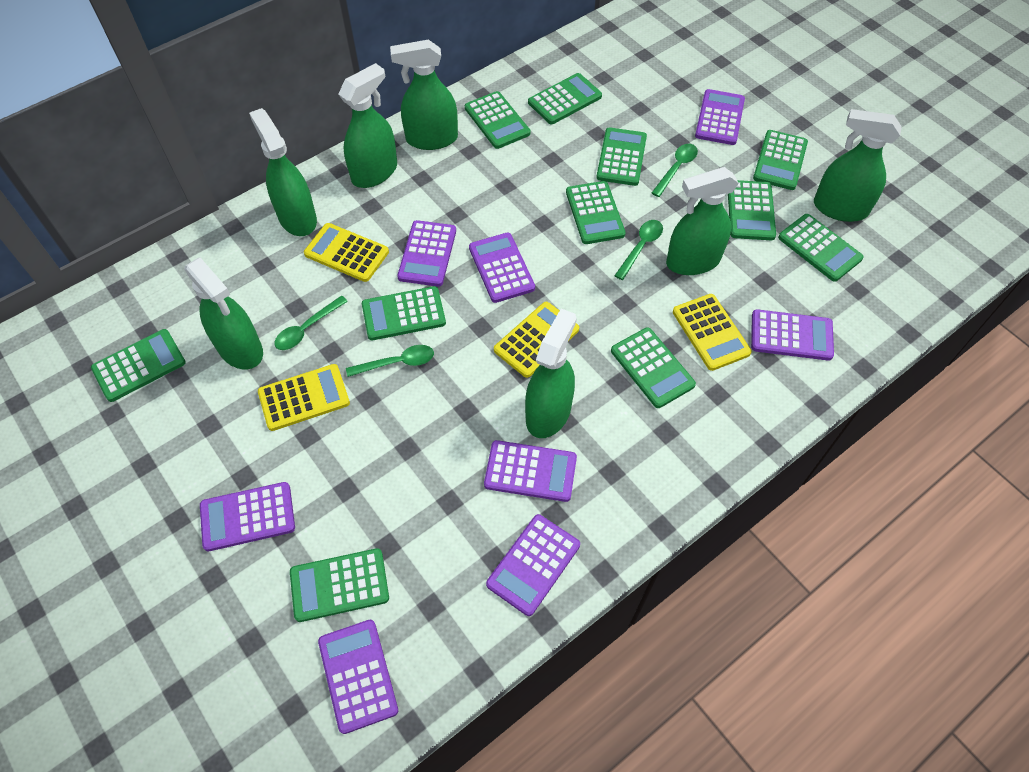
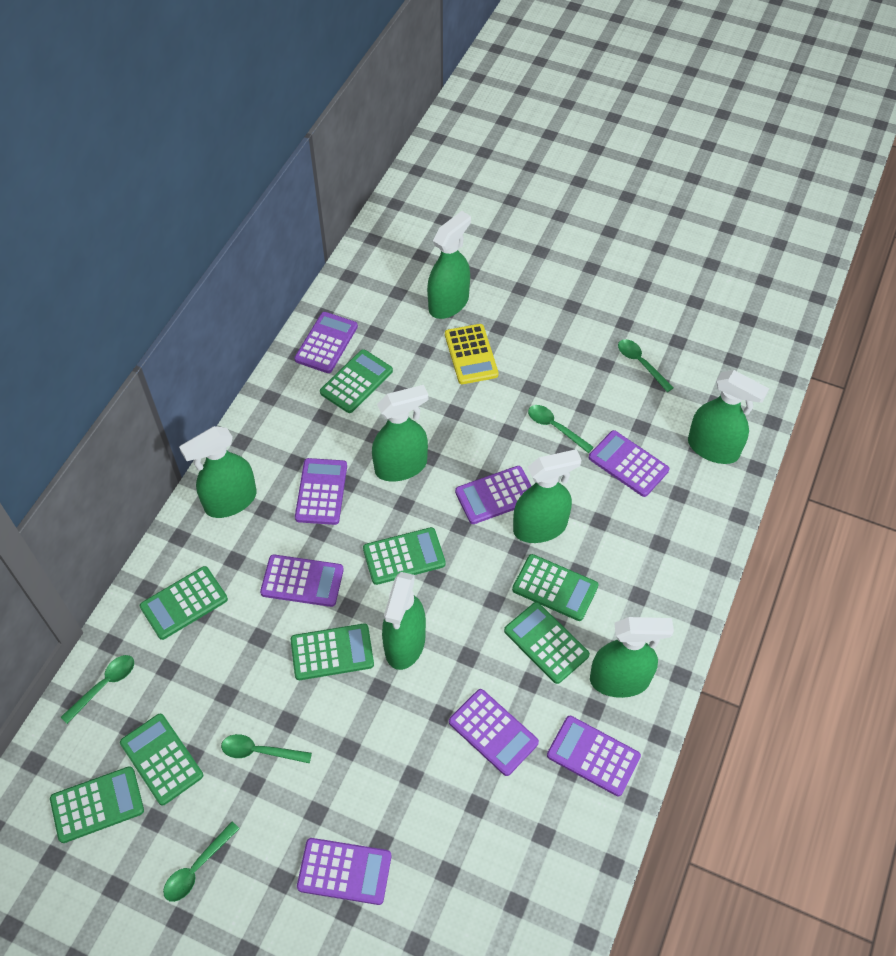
green calculator: 11 -> 8
green spoon: 4 -> 5
yellow calculator: 4 -> 1

